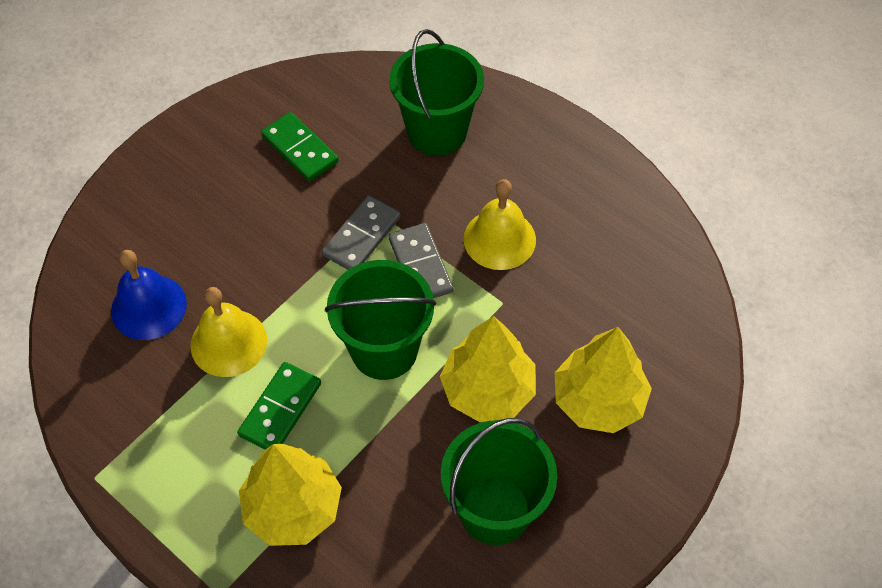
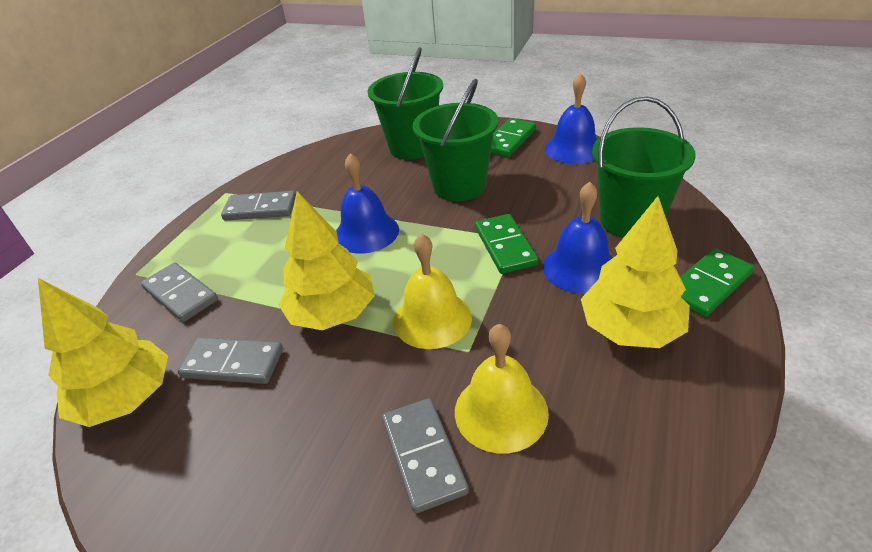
blue bell: 1 -> 3
green domino: 2 -> 3
grey domino: 2 -> 4

